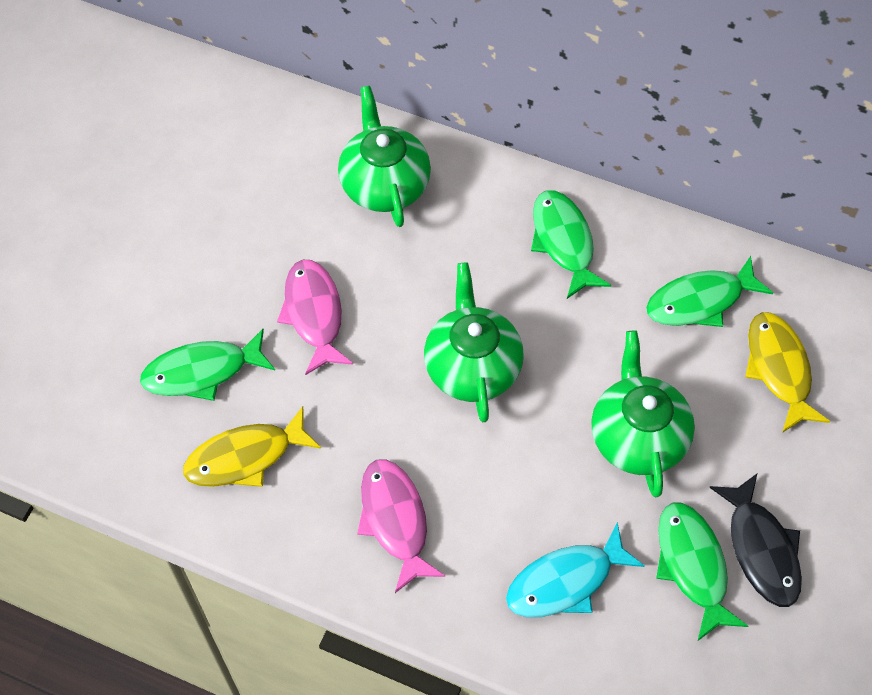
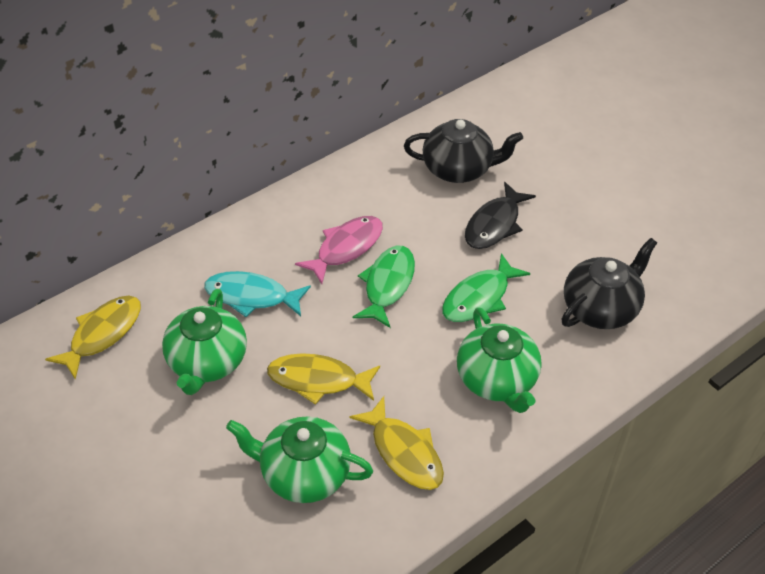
black teapot: 0 -> 2
green fish: 4 -> 2
pink fish: 2 -> 1
yellow fish: 2 -> 3

